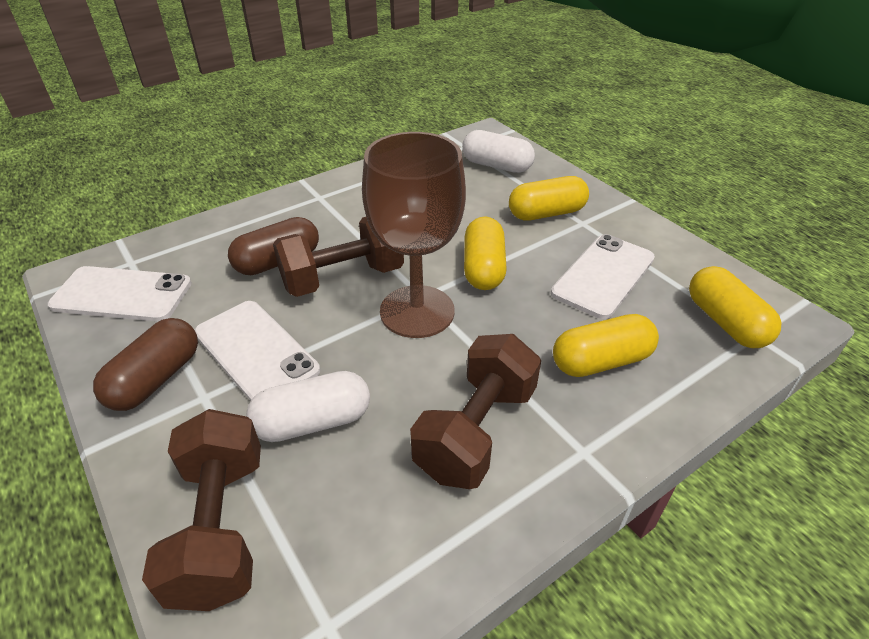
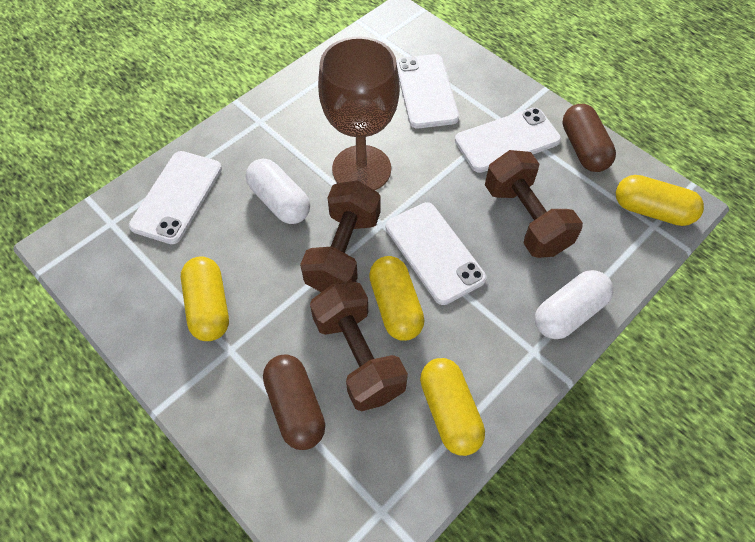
white phone: 3 -> 4

